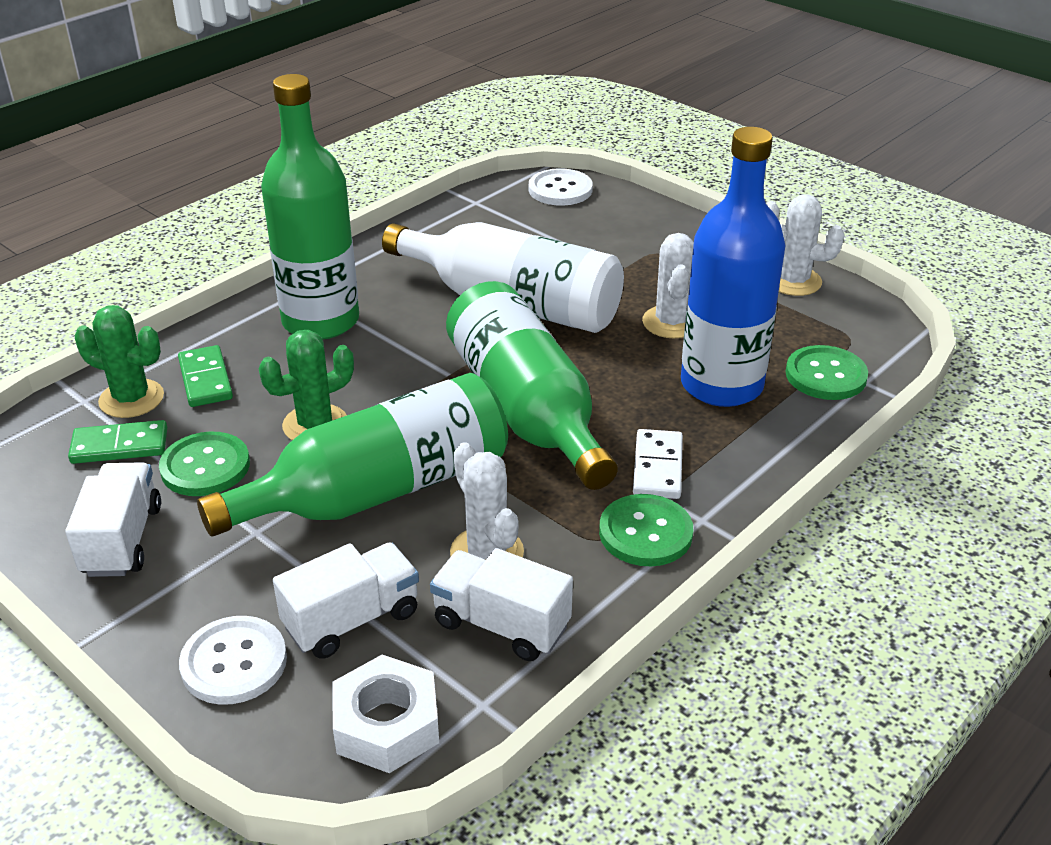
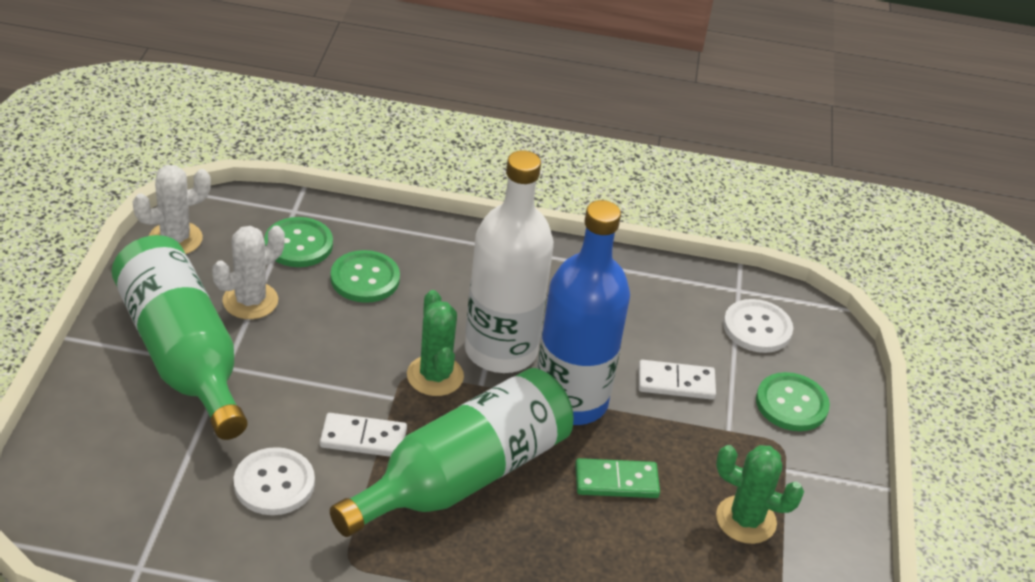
green bottle: 3 -> 2
green domino: 2 -> 1
white cactus: 3 -> 2
white domino: 1 -> 2
white nut: 1 -> 0
white truck: 3 -> 0

